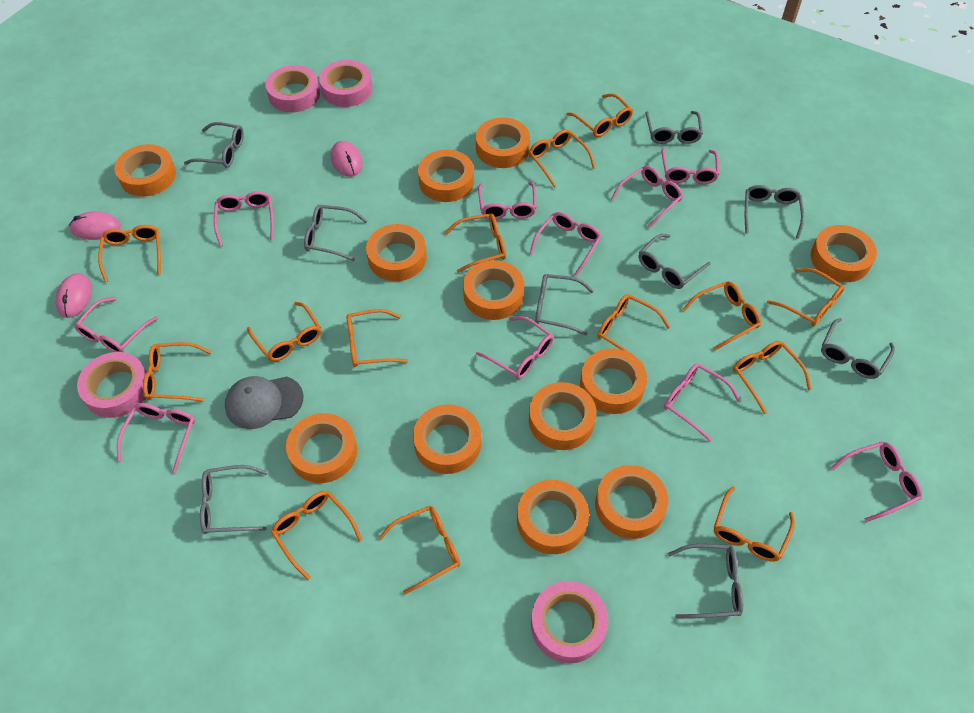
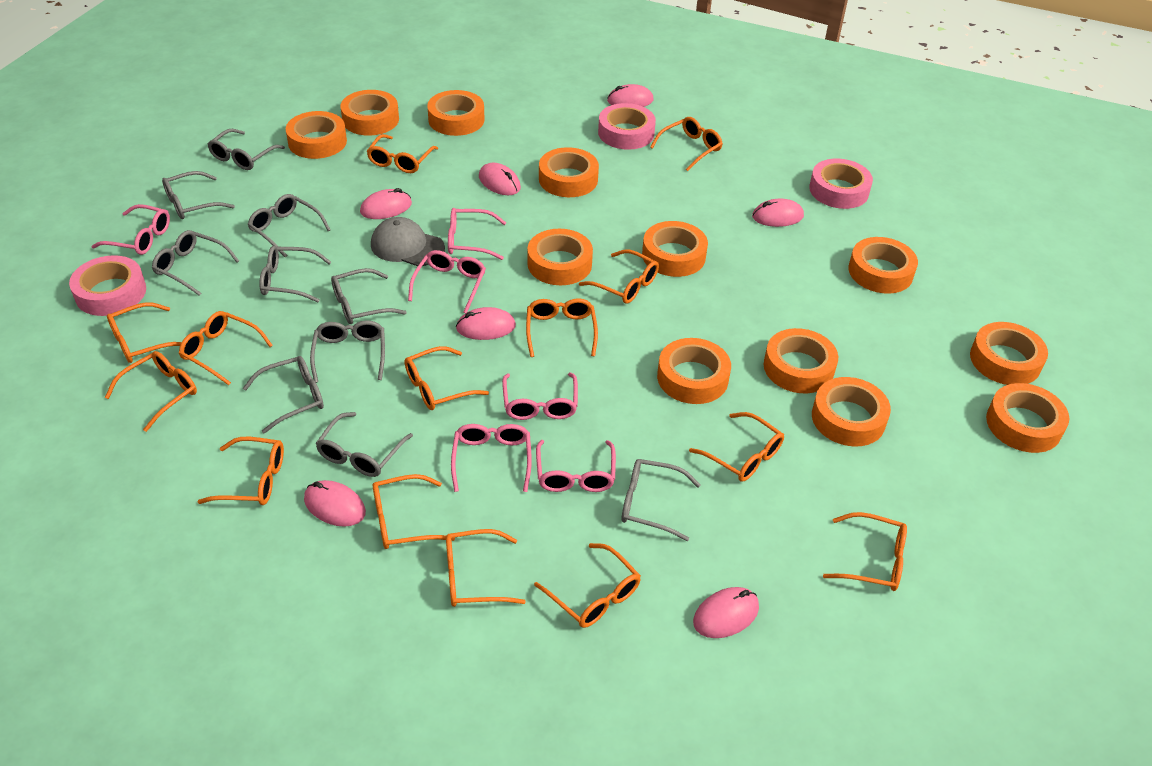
grey glasses: 9 -> 10
pink glasses: 10 -> 6
pink mouse: 3 -> 7
pink tape: 4 -> 3

